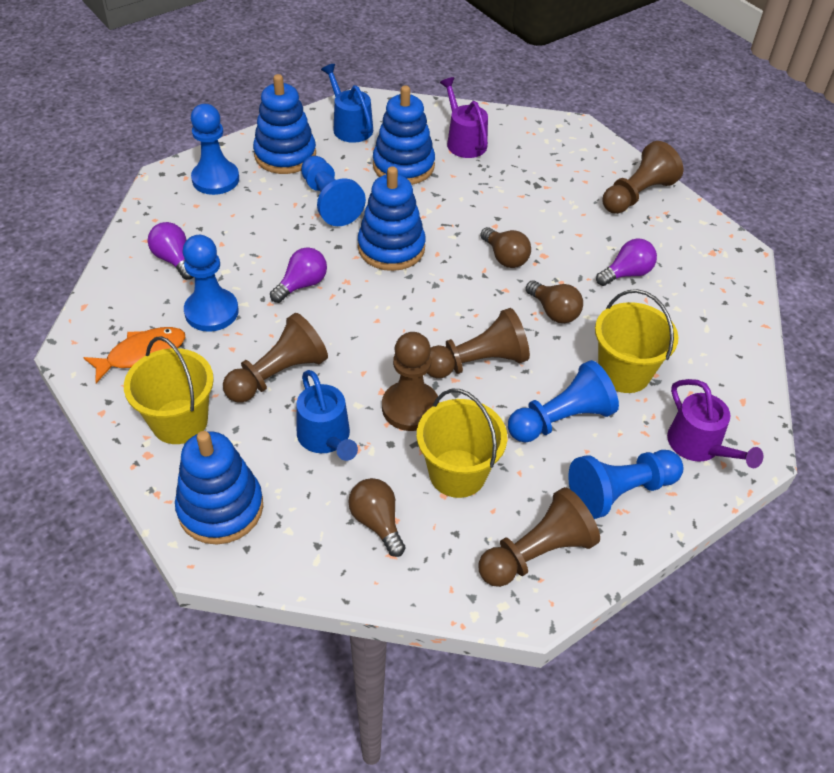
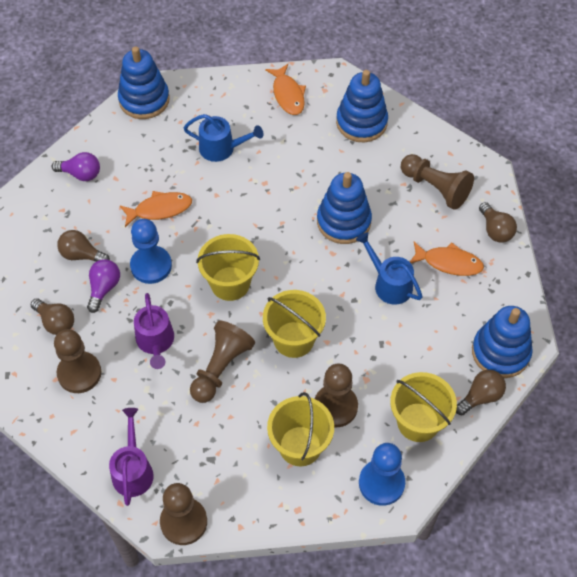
blue pawn: 5 -> 2
brown light bulb: 3 -> 4
orange fish: 1 -> 3
purple light bulb: 3 -> 2
yellow bucket: 3 -> 4

